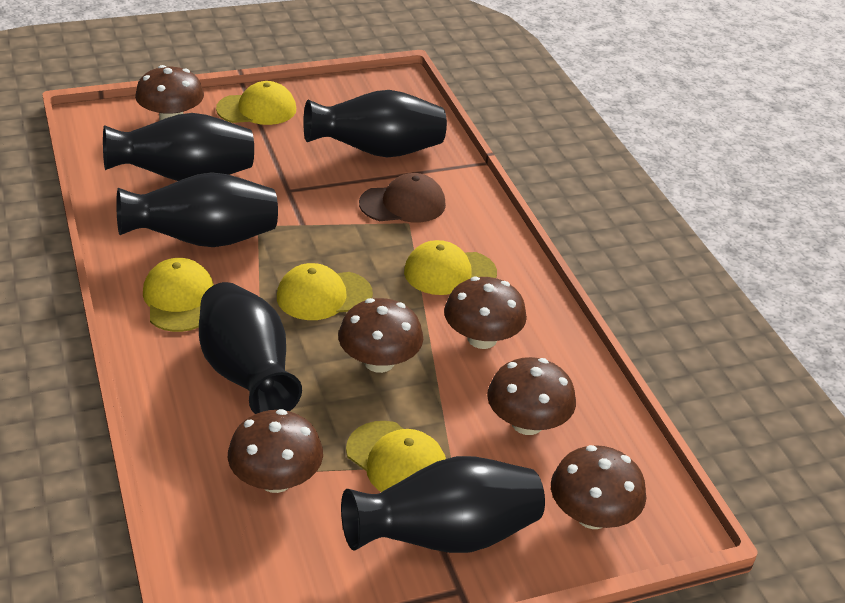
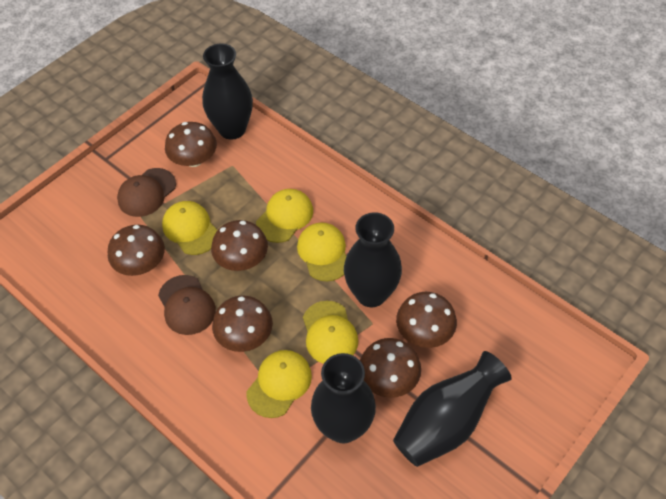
black vase: 5 -> 4
brown cap: 1 -> 2

